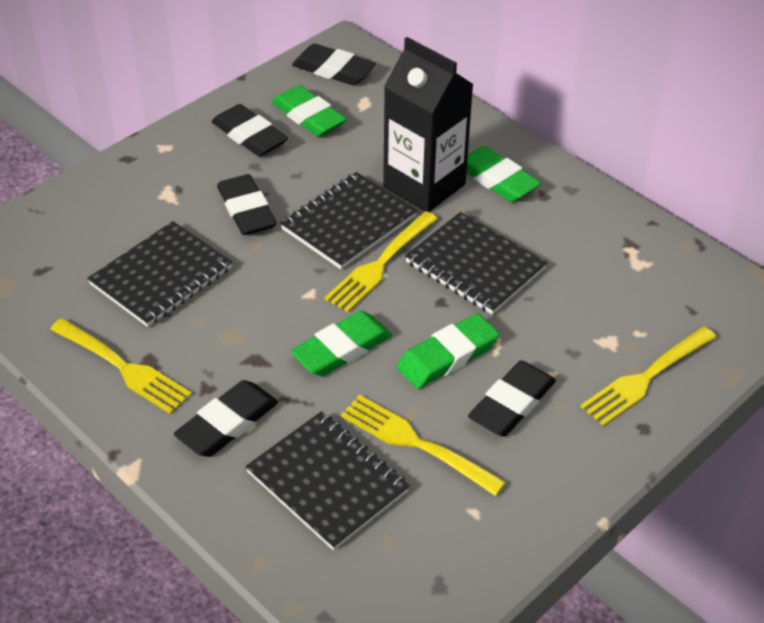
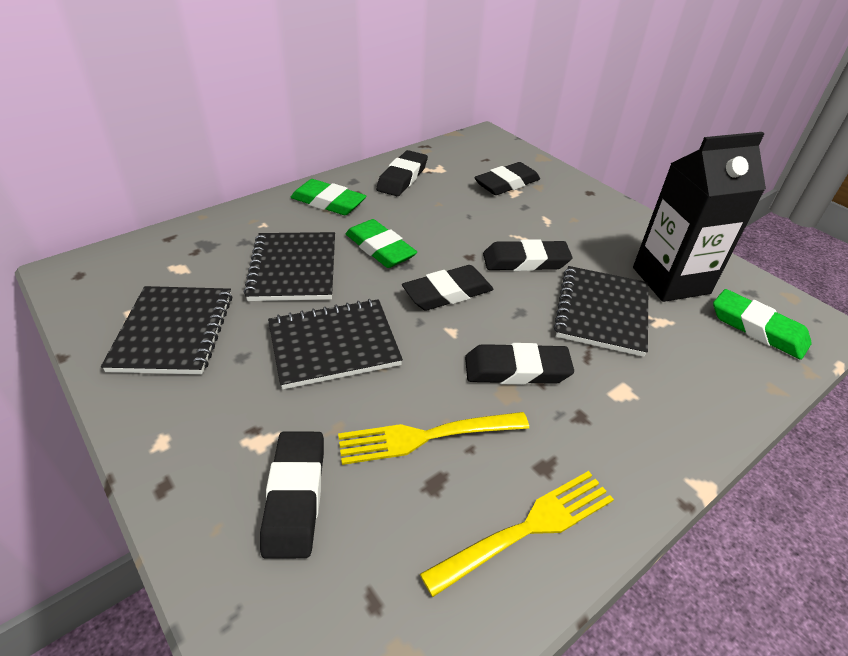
black eraser: 5 -> 6
green eraser: 4 -> 3
yellow fork: 4 -> 2

